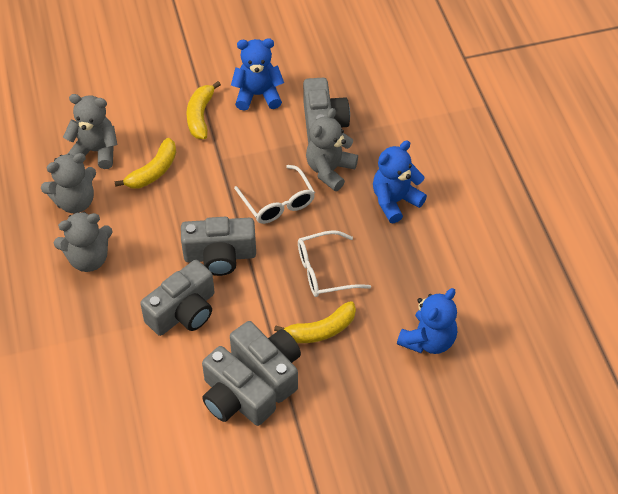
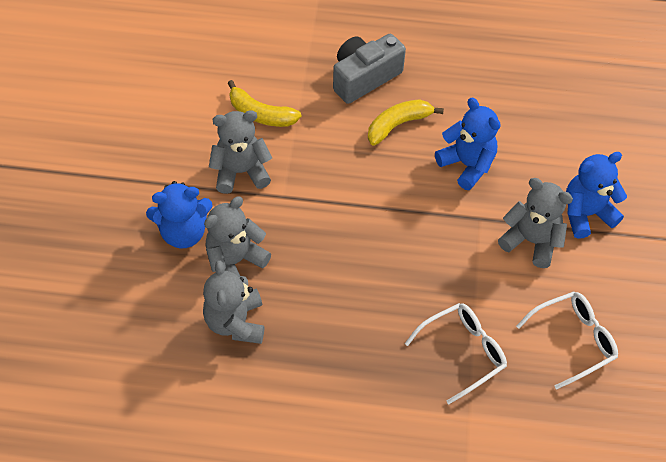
grey camera: 5 -> 1
yellow banana: 3 -> 2

